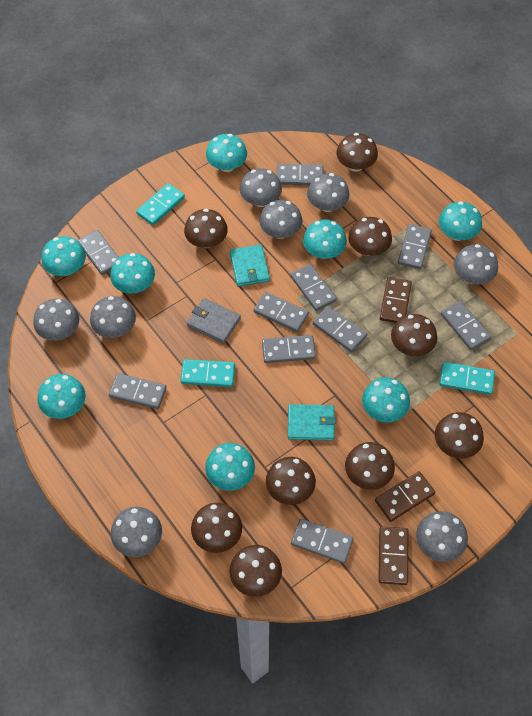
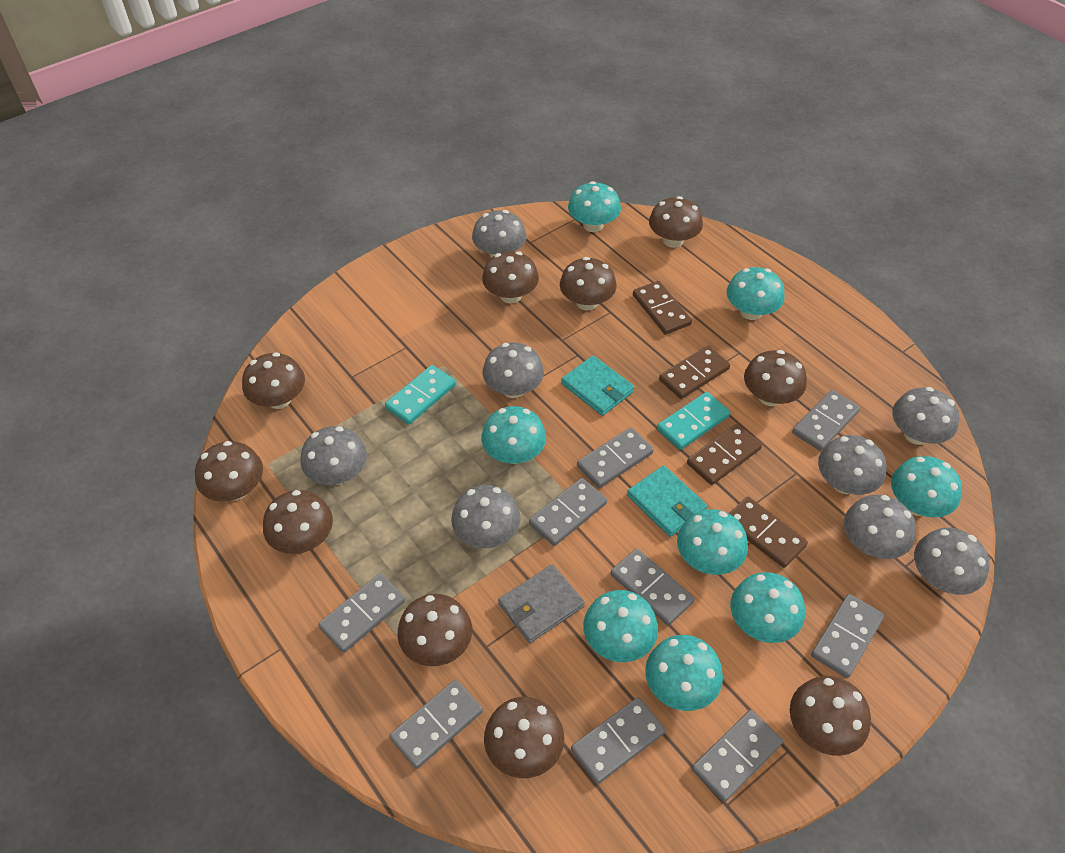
brown domino: 3 -> 4
brown mushroom: 9 -> 10
grey domino: 10 -> 9
turquoise domino: 3 -> 2

